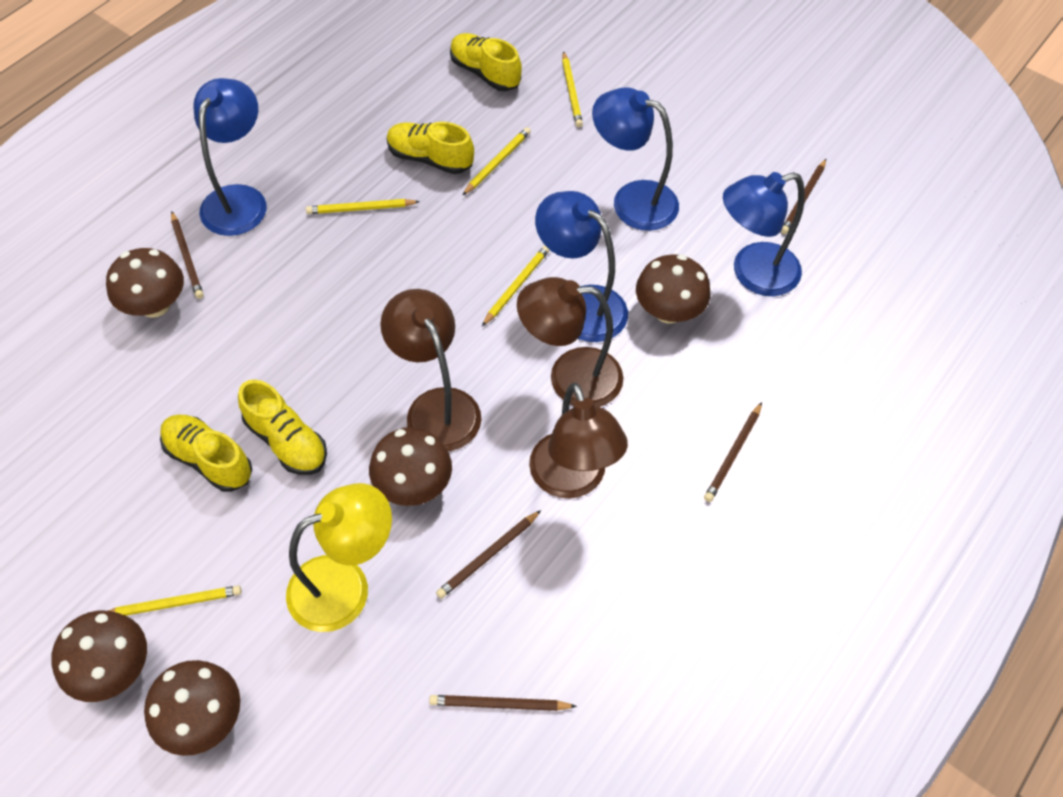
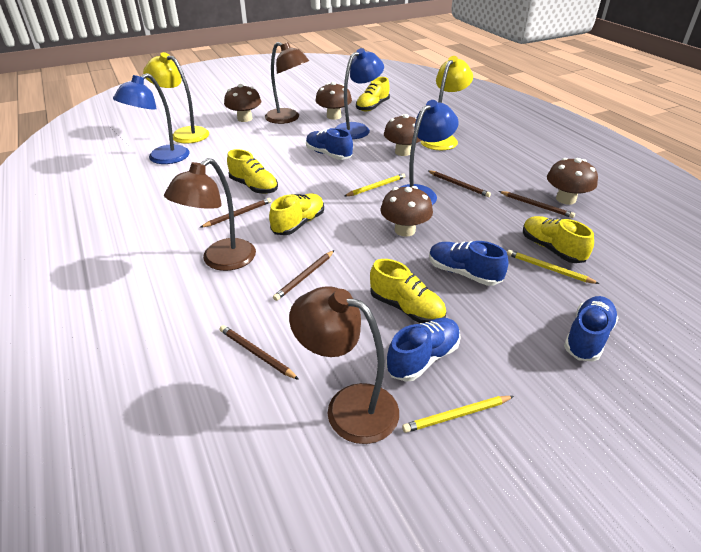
blue lamp: 4 -> 3
blue shoe: 0 -> 4
yellow lamp: 1 -> 2
yellow pencil: 5 -> 3
yellow shoe: 4 -> 5

